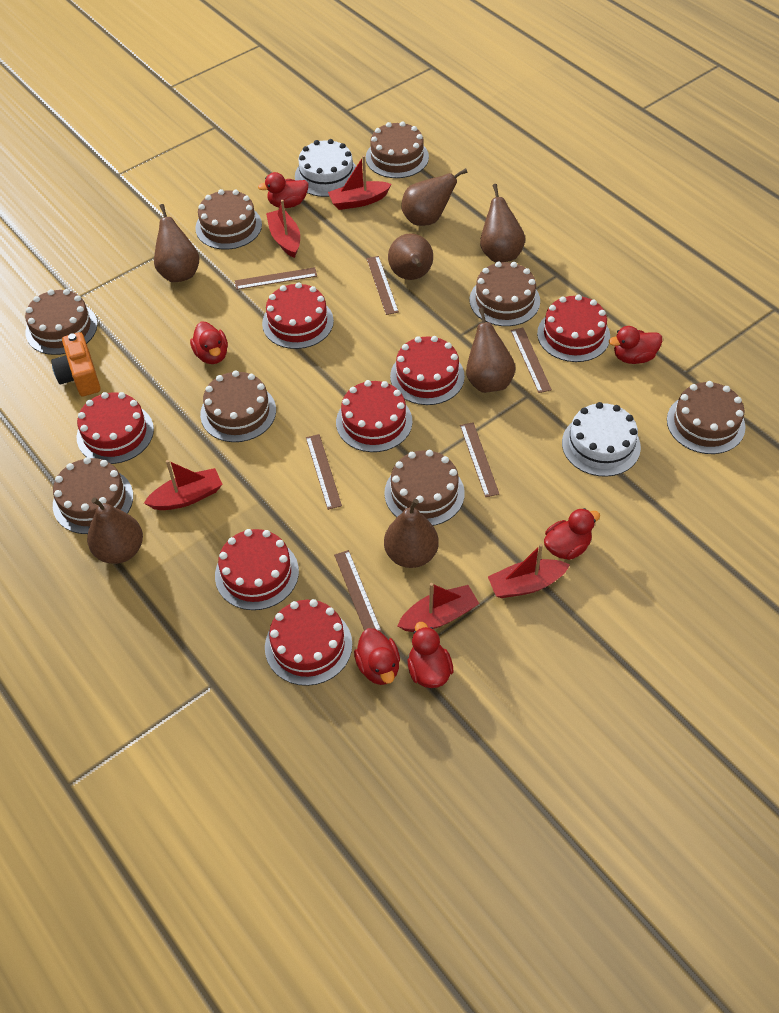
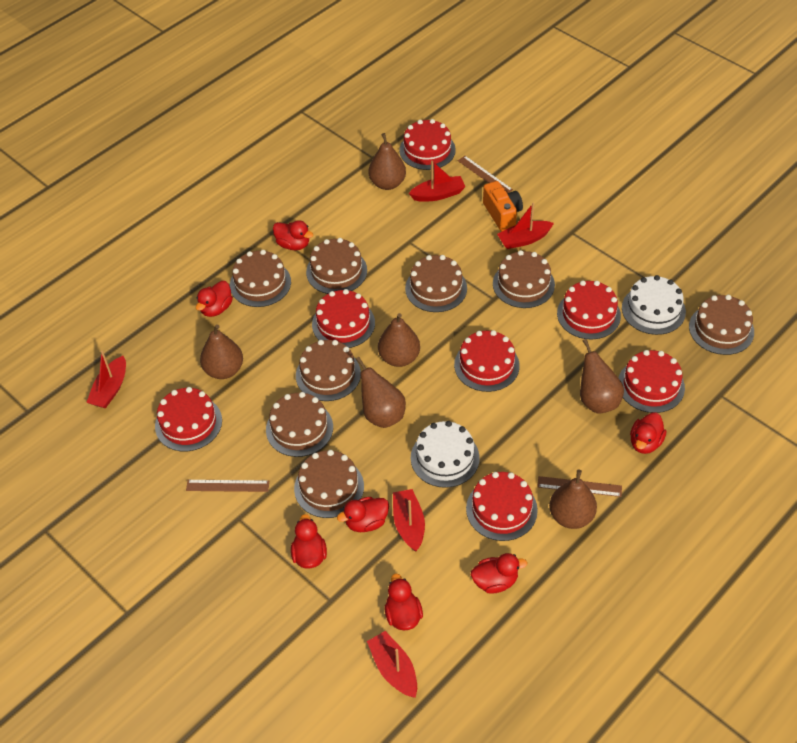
brown pear: 7 -> 6
brown ruler: 6 -> 3
red duck: 6 -> 7

